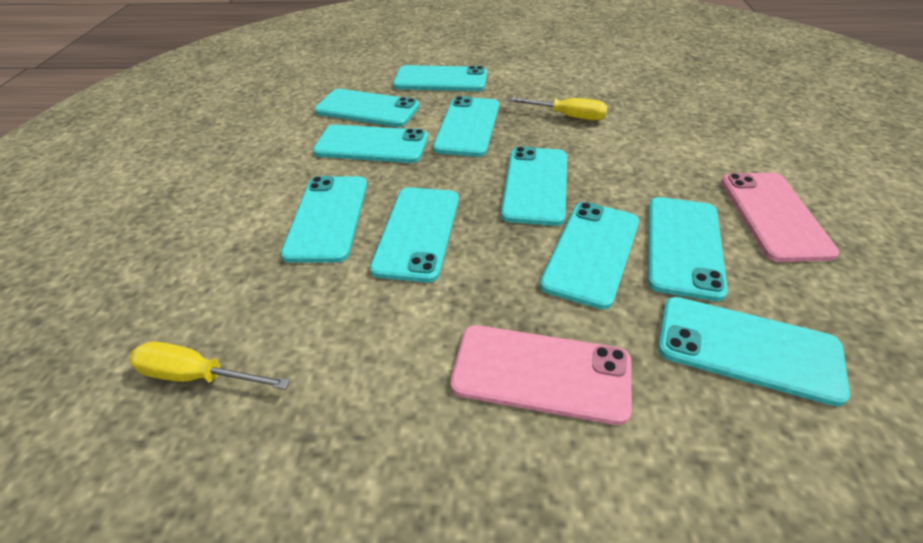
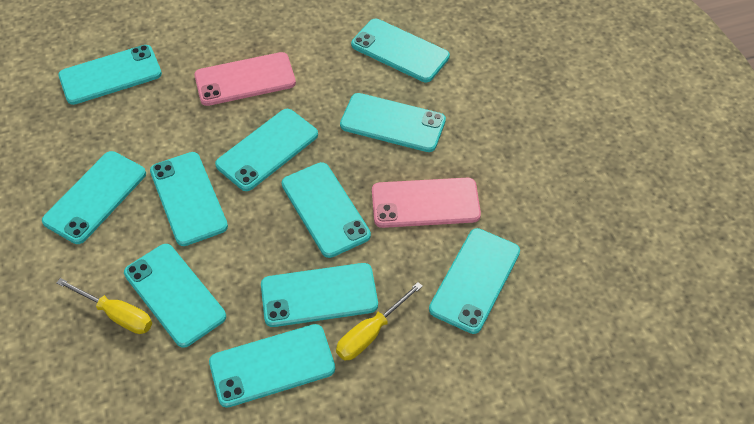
turquoise phone: 10 -> 11

